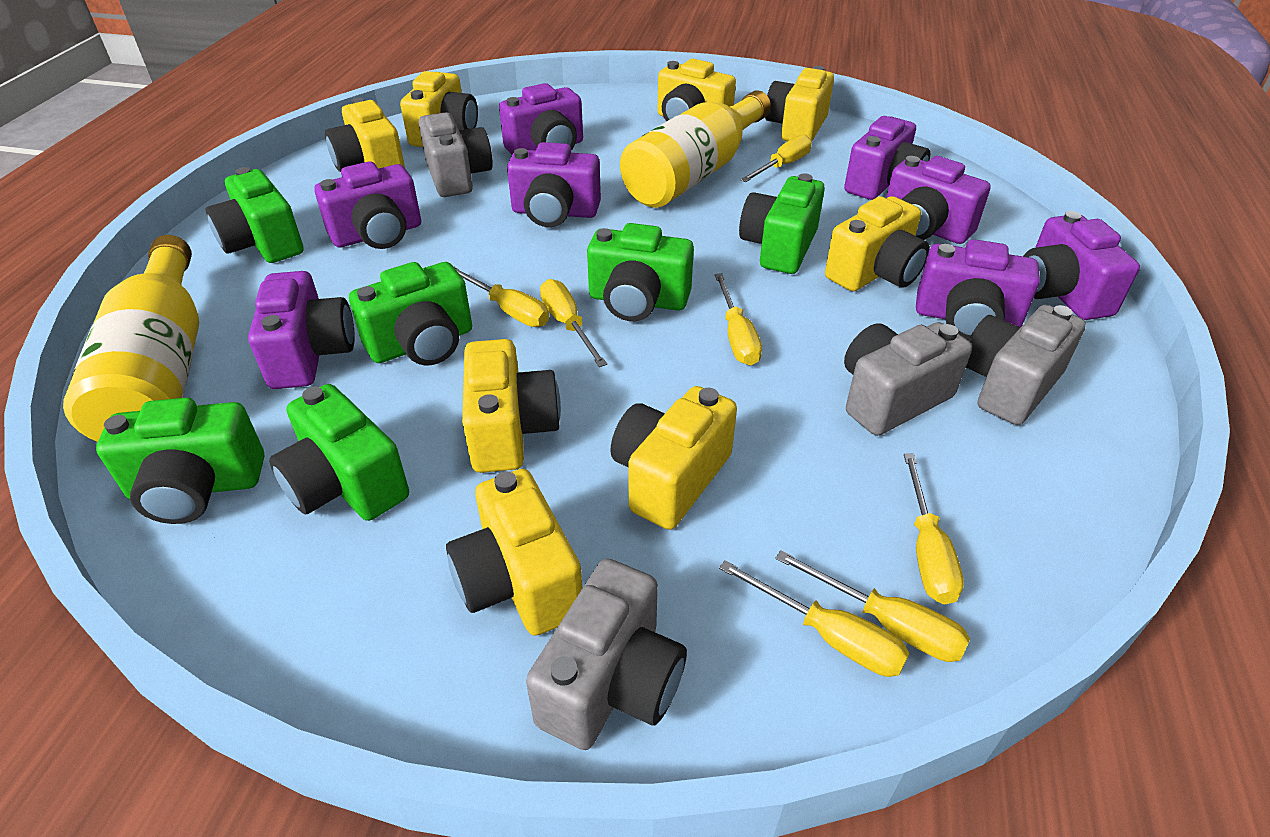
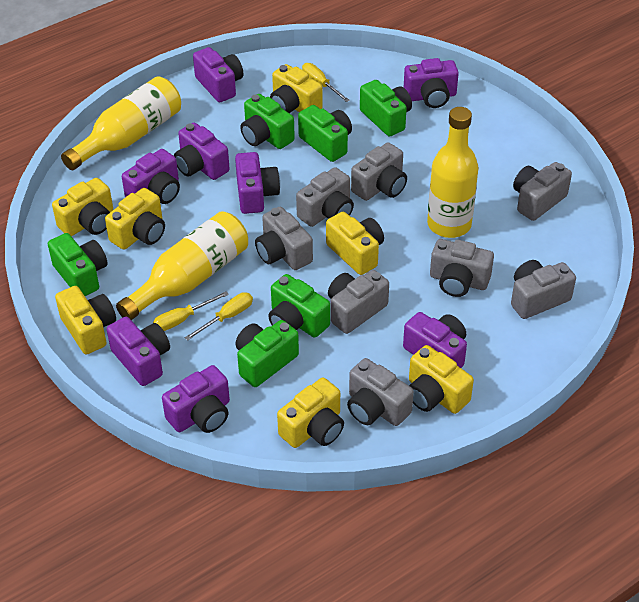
grey camera: 4 -> 8
yellow bottle: 2 -> 3
yellow camera: 8 -> 7
yellow screwdriver: 7 -> 3

